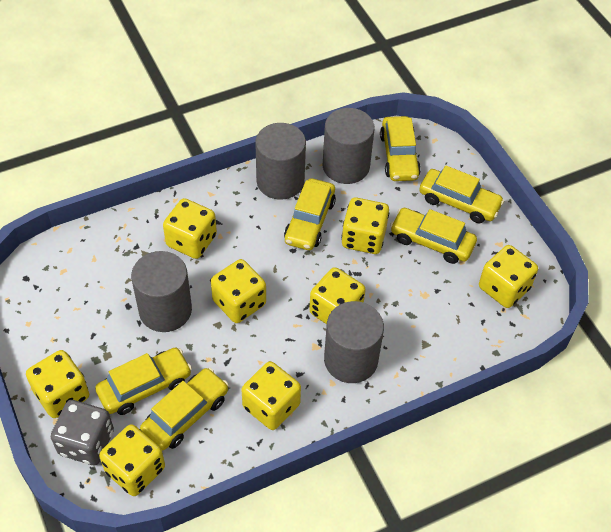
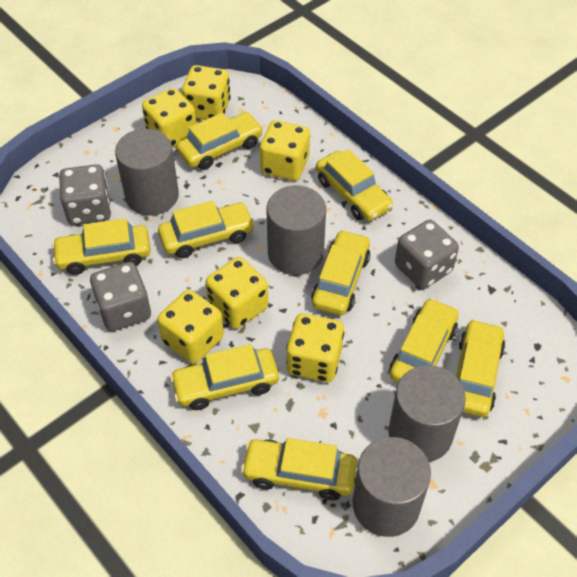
grey dice: 1 -> 3
yellow car: 6 -> 9
yellow dice: 8 -> 6

